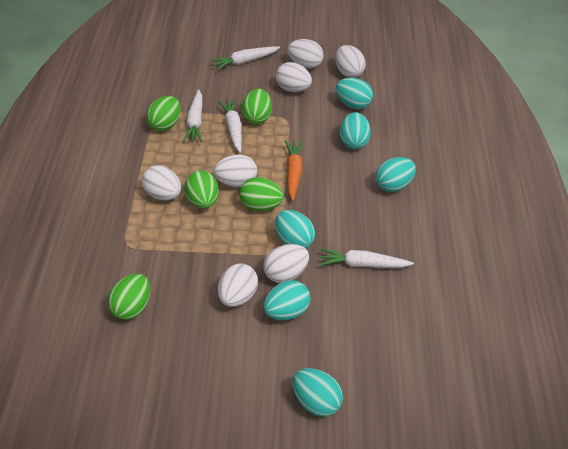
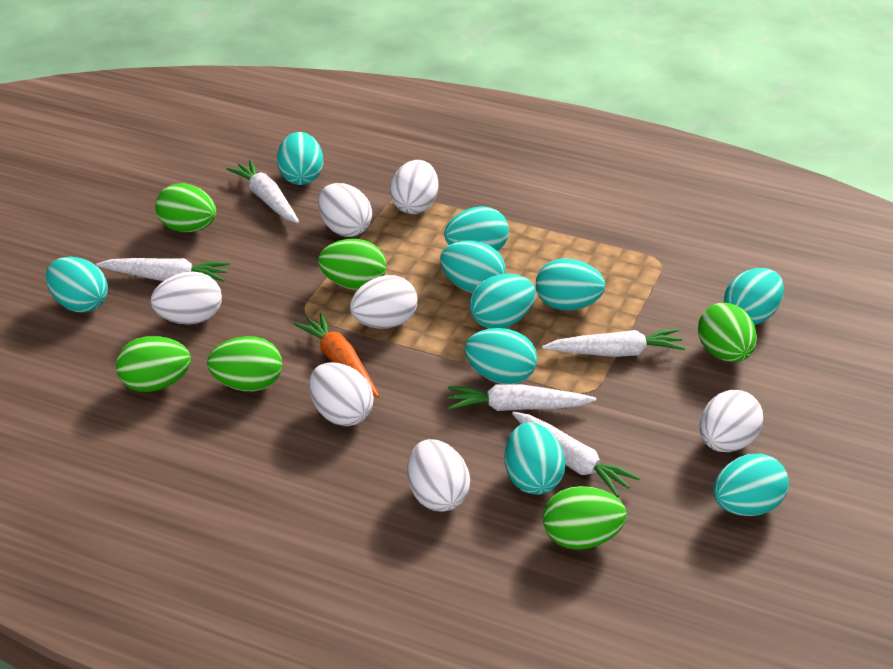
green egg: 5 -> 6
turquoise egg: 6 -> 10
white carrot: 4 -> 5

